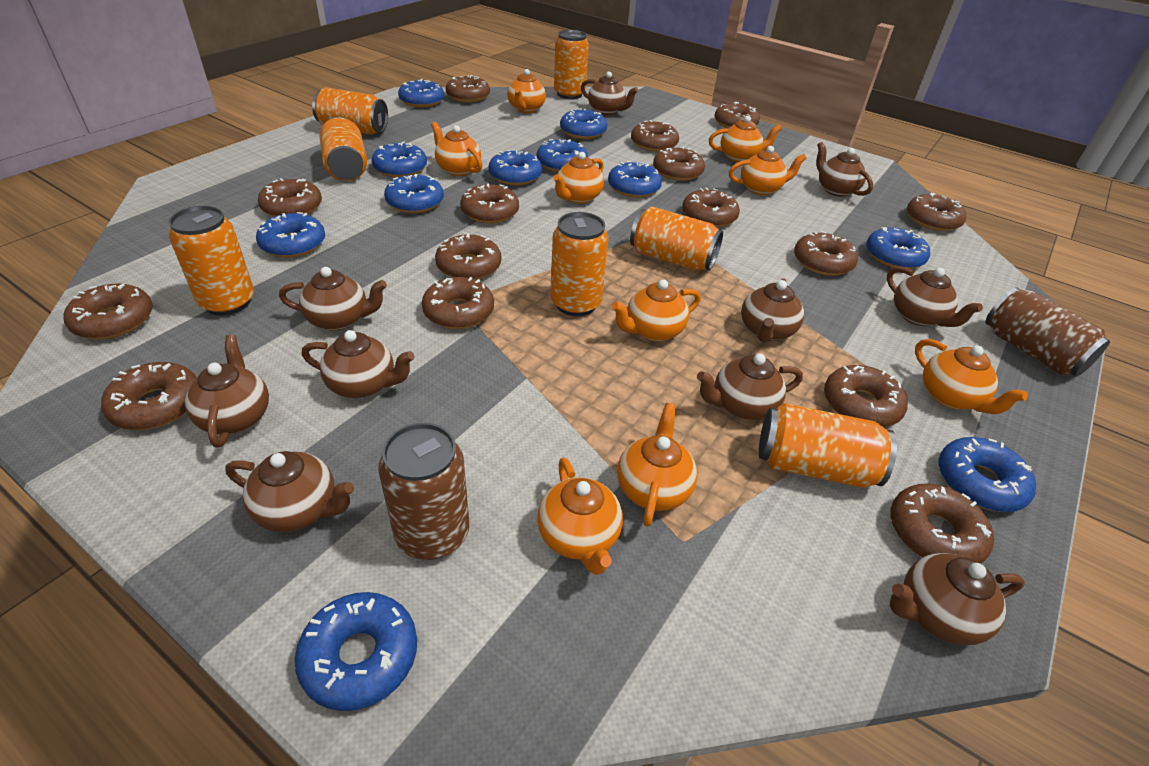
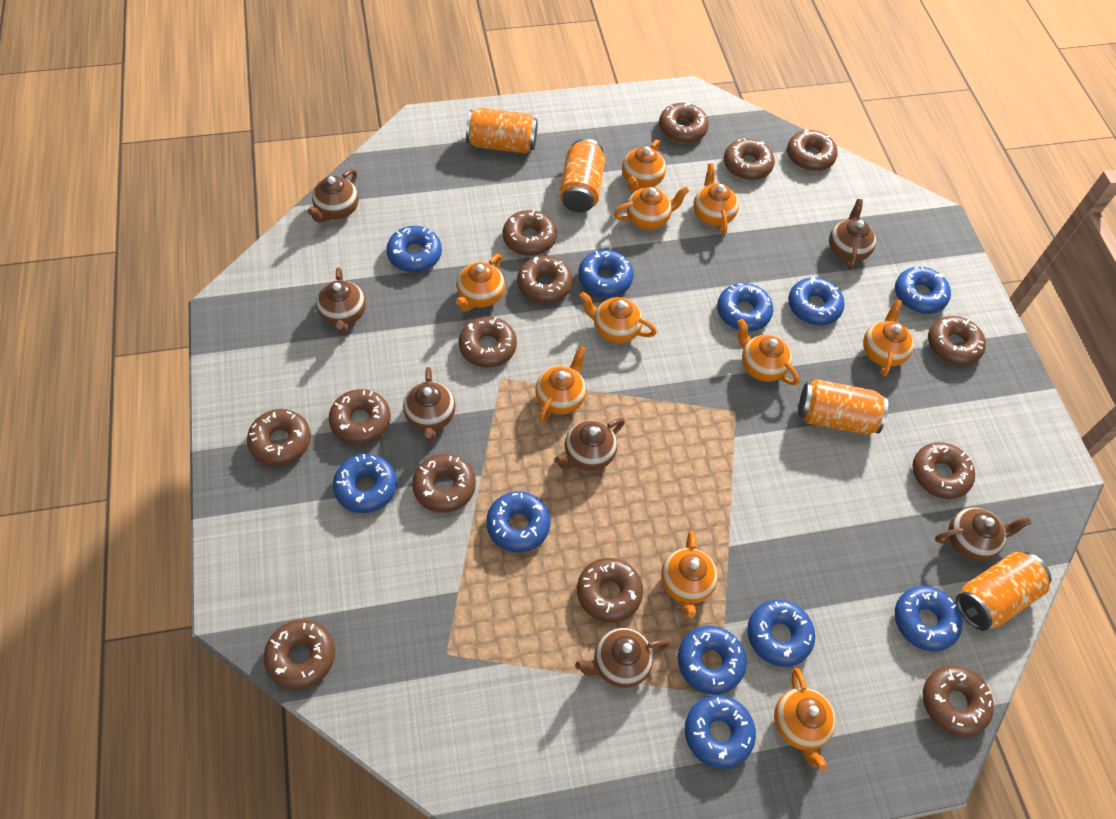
brown can: 2 -> 0
brown donut: 15 -> 14
brown teapot: 10 -> 7
orange can: 7 -> 4
orange teapot: 9 -> 10

